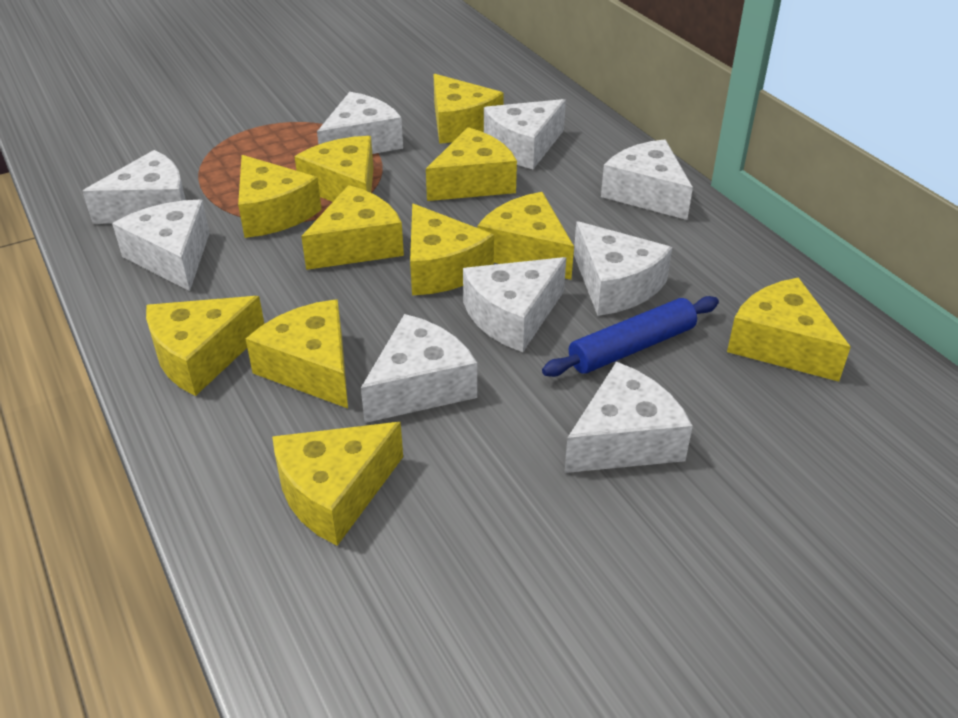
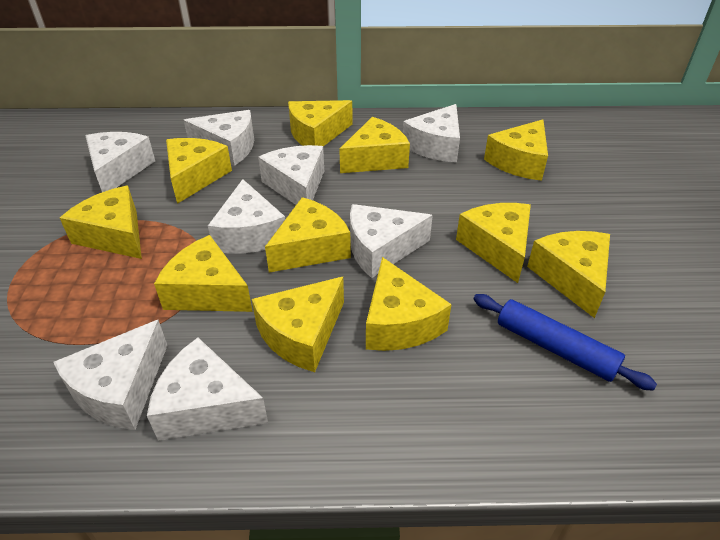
white cheese: 9 -> 8

